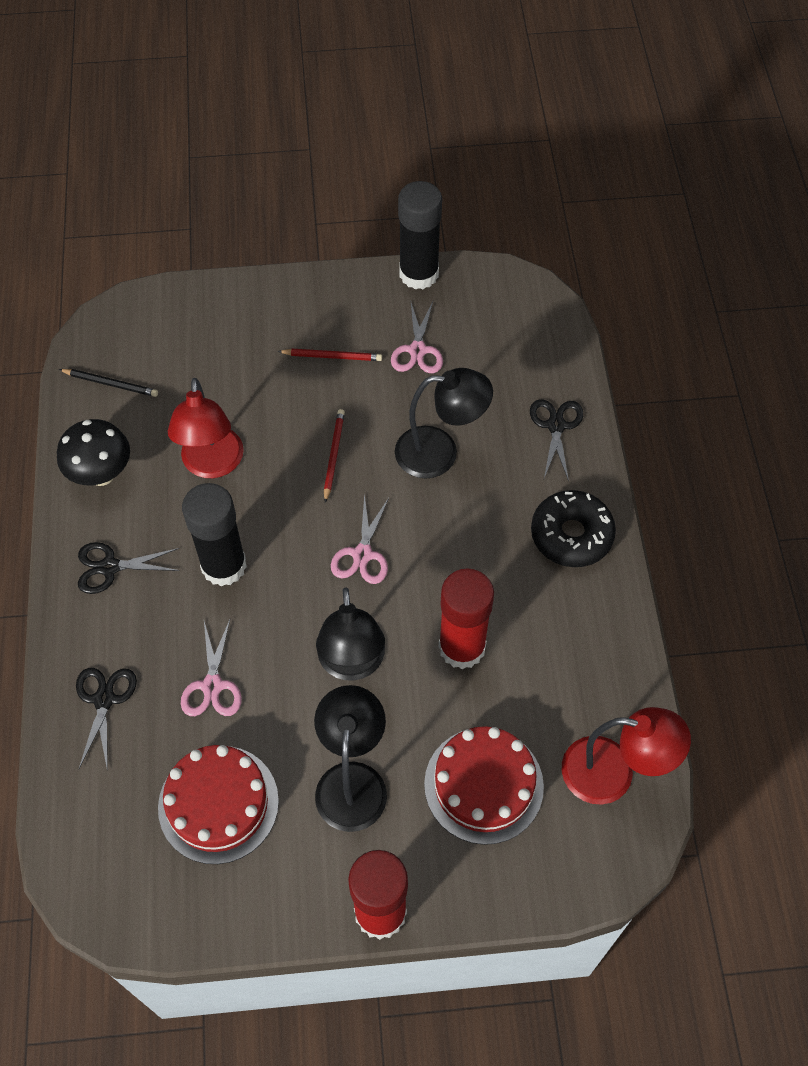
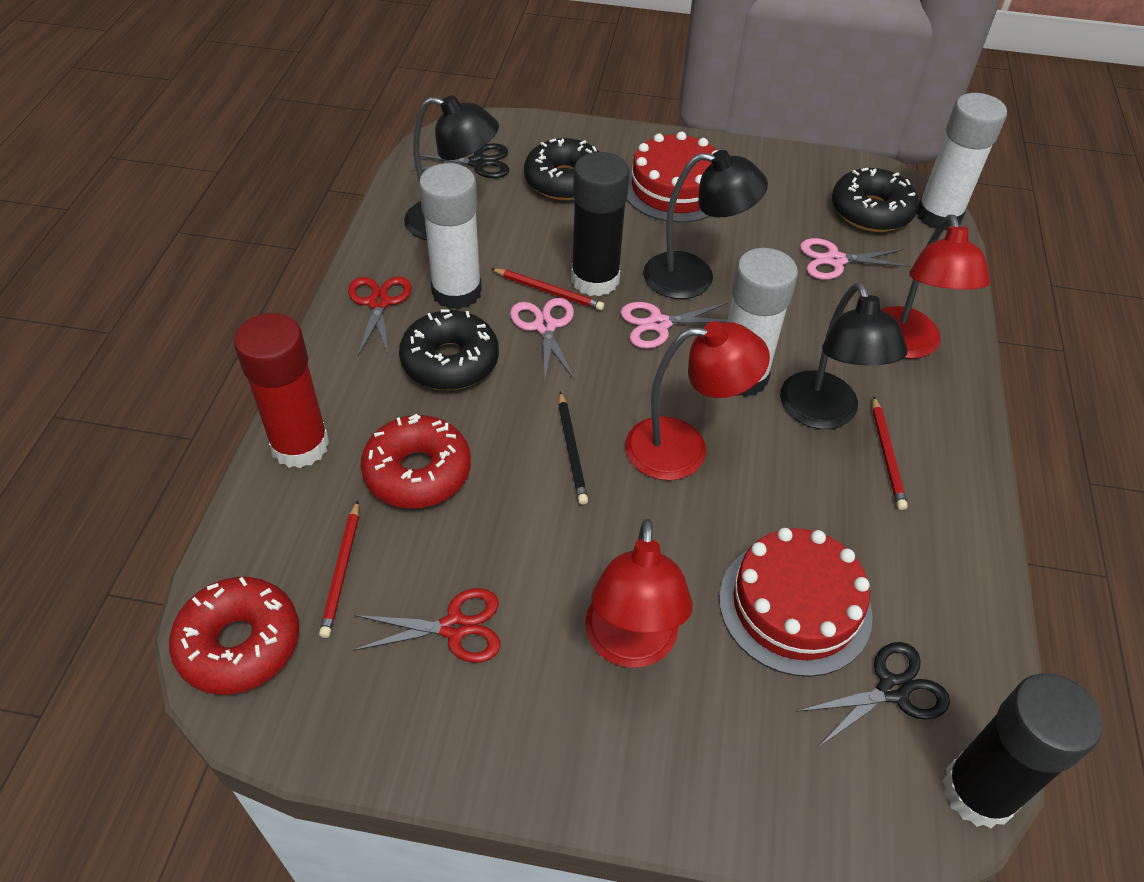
black donut: 1 -> 3
black mushroom: 1 -> 0
black scissors: 3 -> 2
red donut: 0 -> 2
red glue stick: 2 -> 1
red lamp: 2 -> 3
red pencil: 2 -> 3
red scissors: 0 -> 2
white glue stick: 0 -> 3

